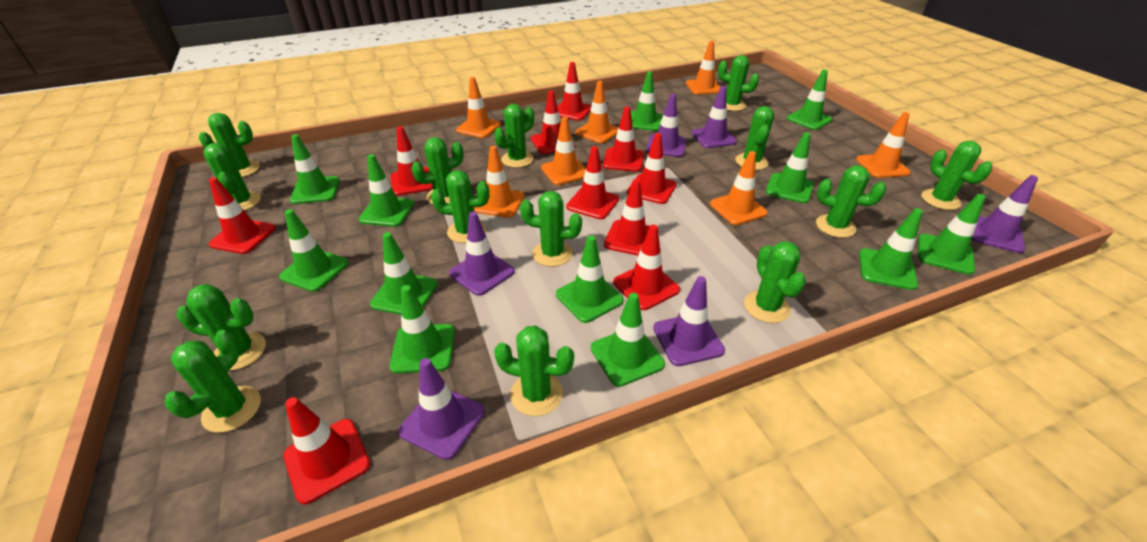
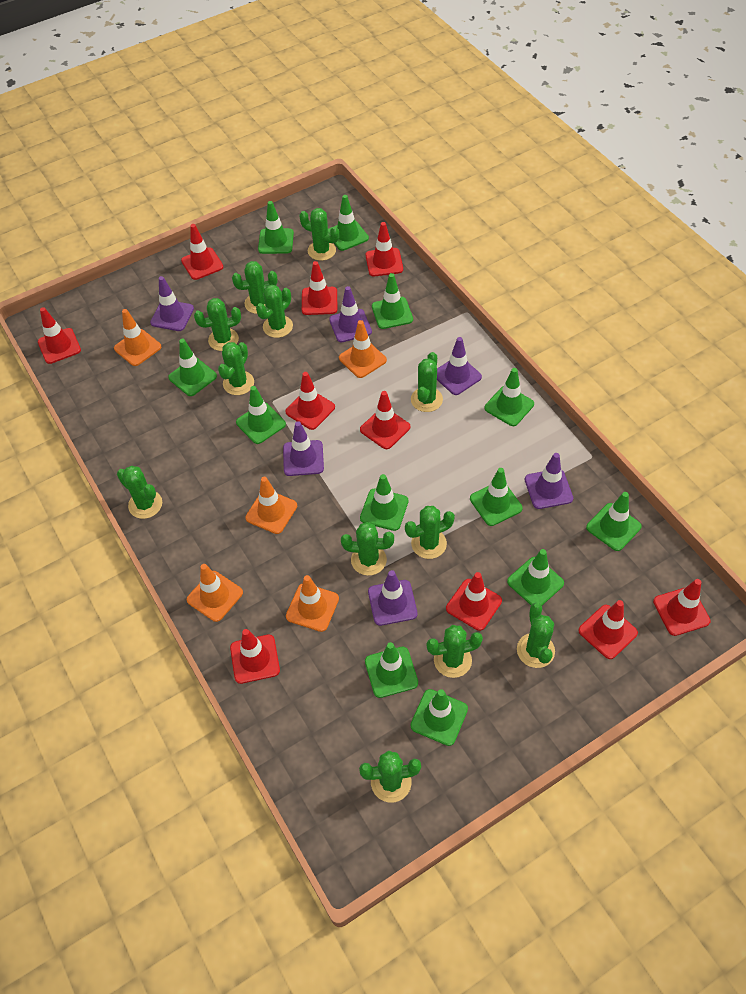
green cactus: 14 -> 12
orange traffic cone: 7 -> 5

